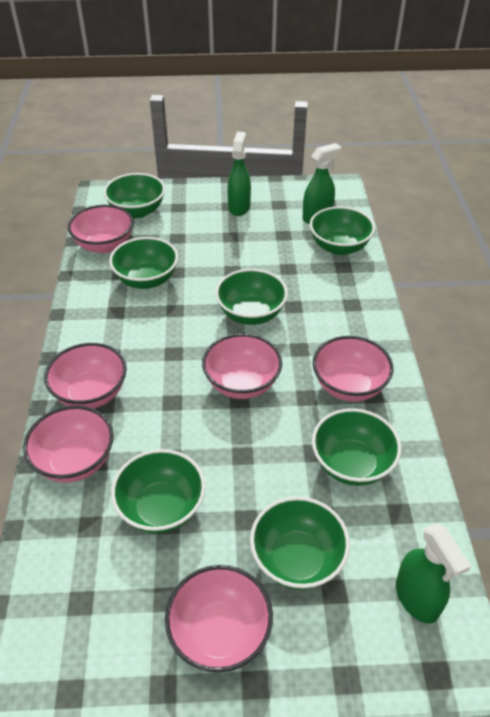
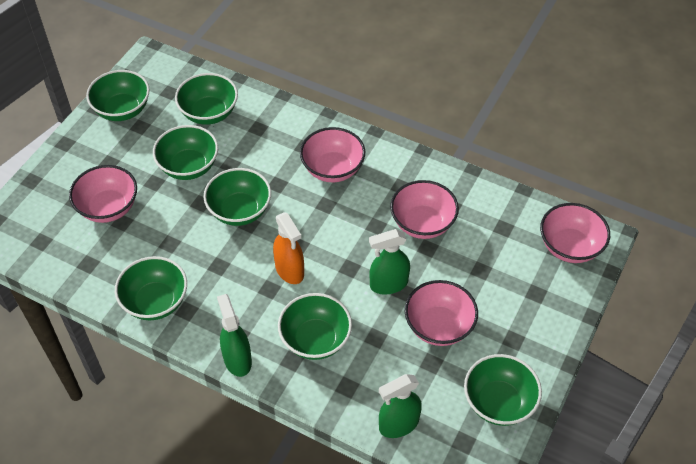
orange spray bottle: 0 -> 1
pink bowl: 6 -> 5

